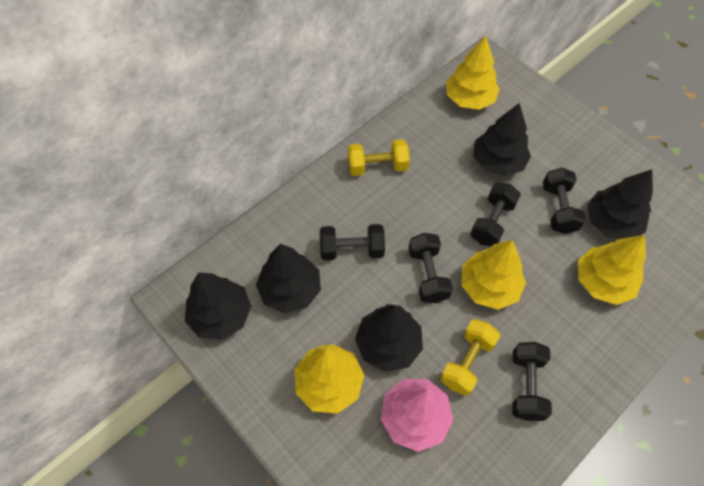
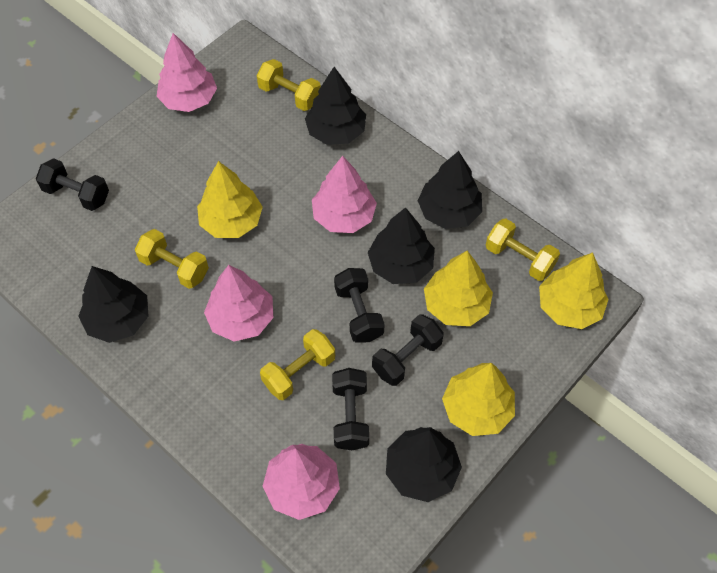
black dumbbell: 5 -> 4
pink tree: 1 -> 4
yellow dumbbell: 2 -> 4

